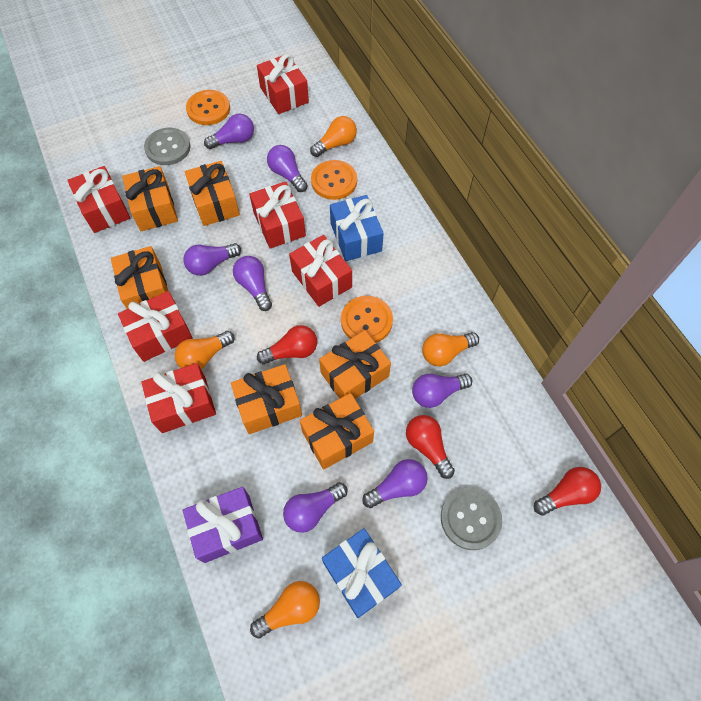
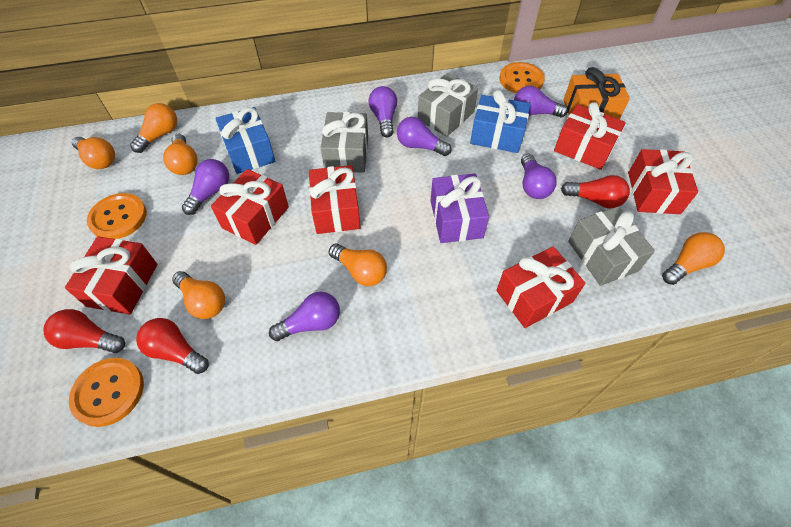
grey button: 2 -> 0
grey gift: 0 -> 3
orange gift: 6 -> 1
orange light bulb: 4 -> 6
purple light bulb: 7 -> 6

